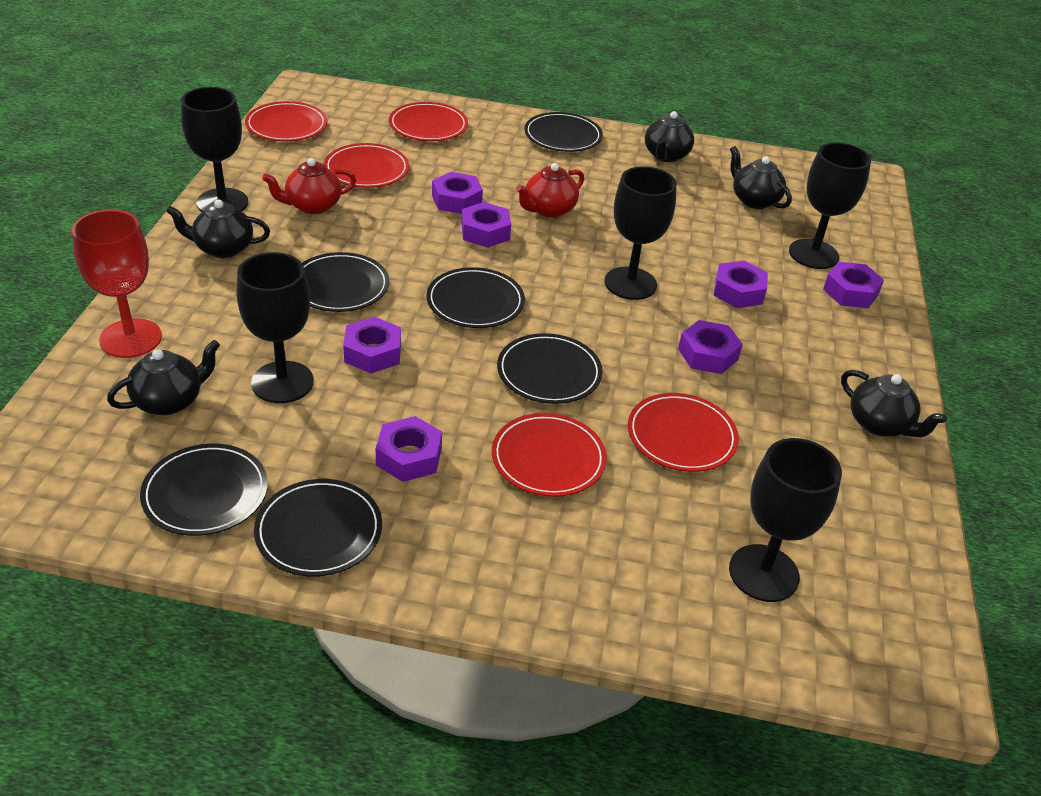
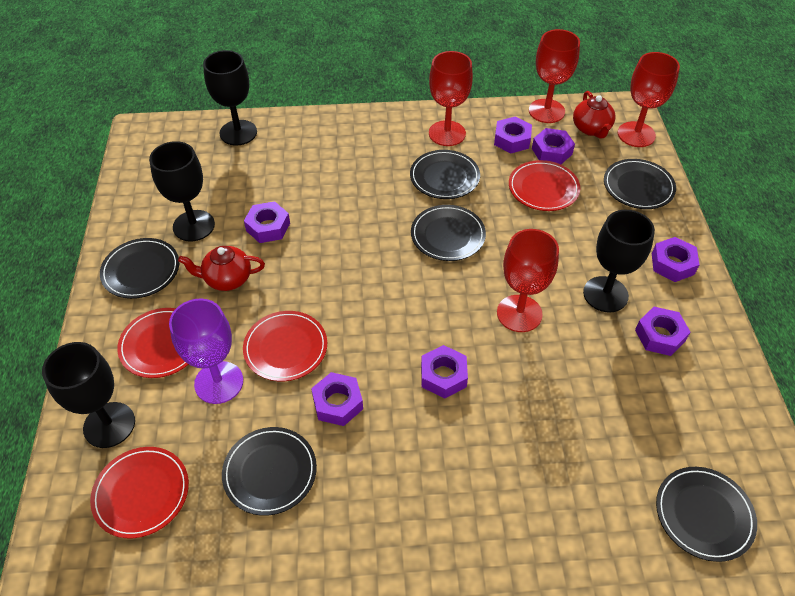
black goblet: 5 -> 4
black teapot: 5 -> 0
purple goblet: 0 -> 1
red goblet: 1 -> 4
red plate: 5 -> 4

